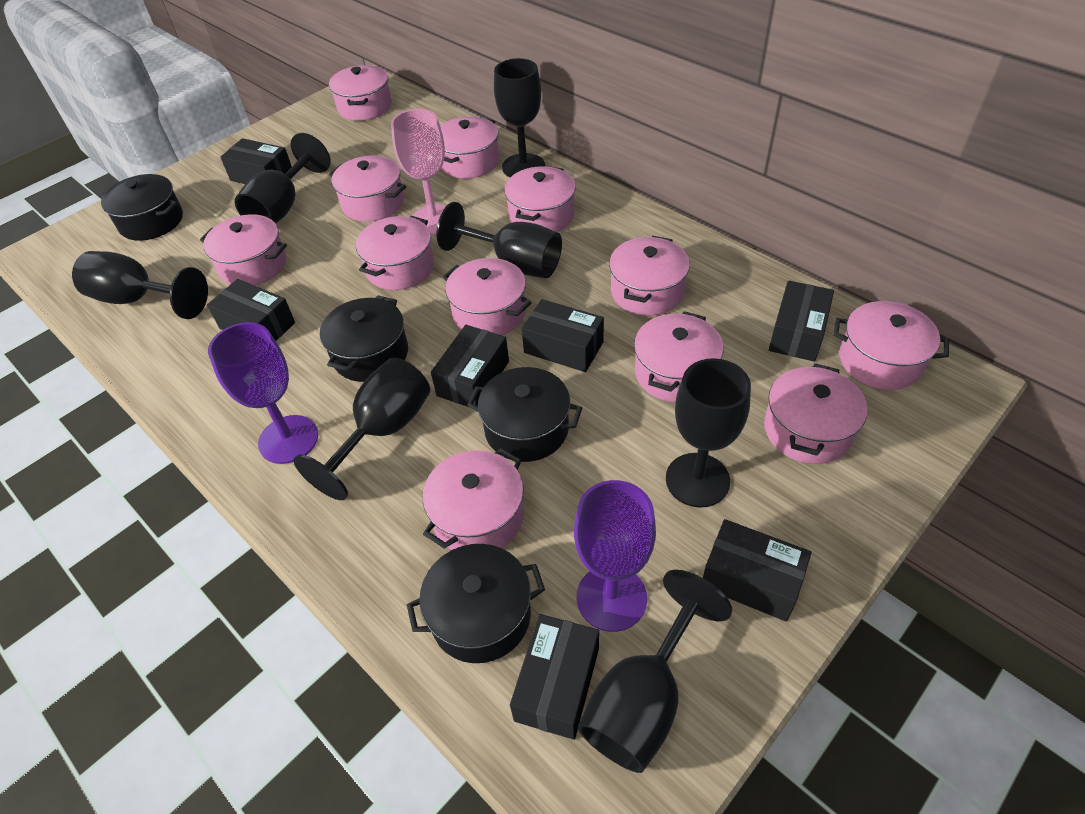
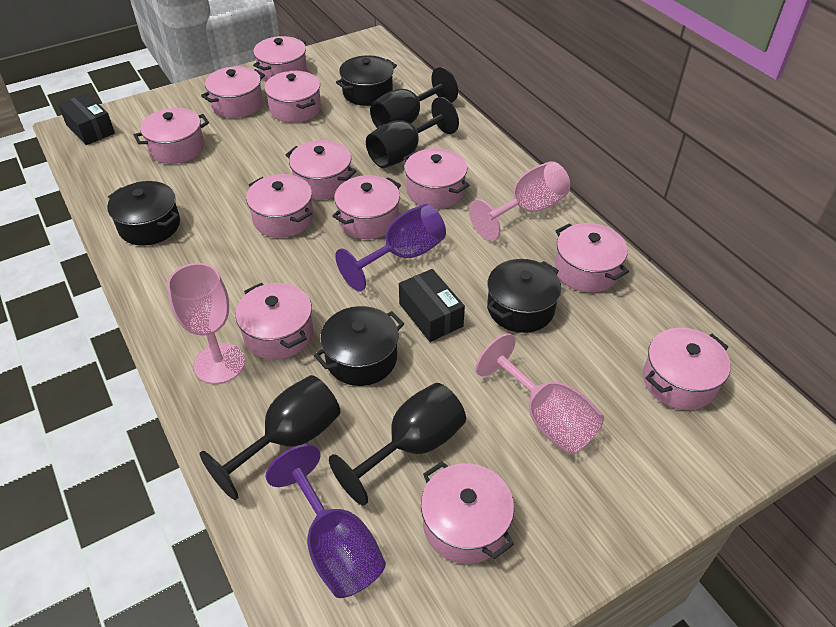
black box: 7 -> 2
black goblet: 7 -> 4
pink goblet: 1 -> 3

